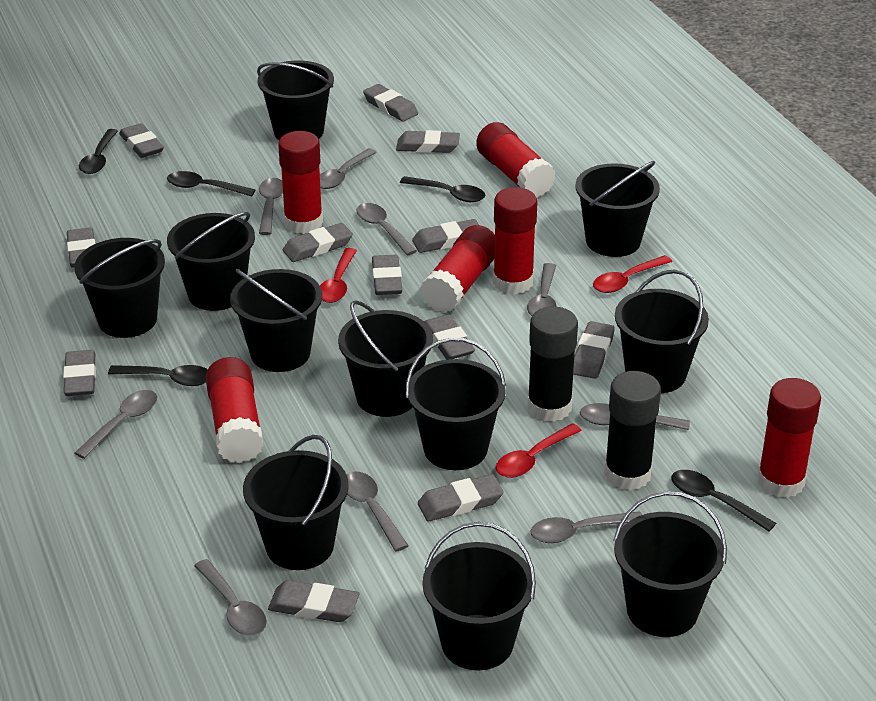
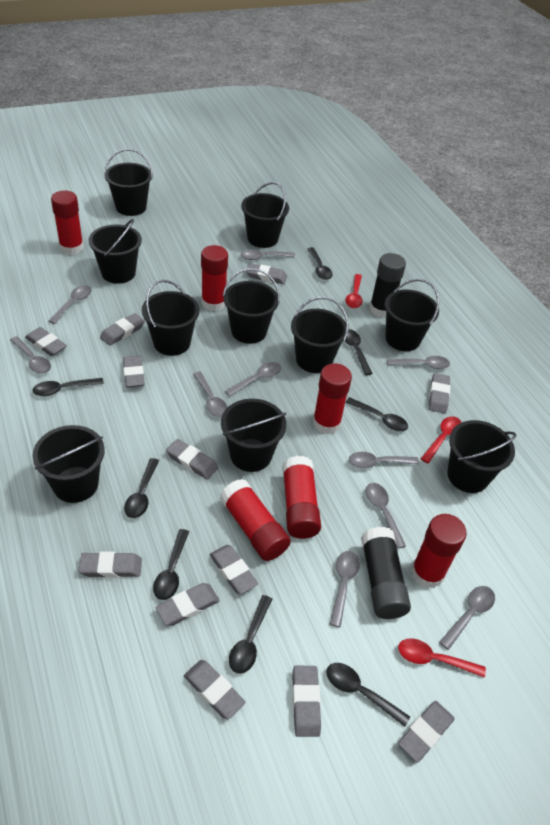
black bucket: 11 -> 10
black spoon: 5 -> 8
grey spoon: 9 -> 10

